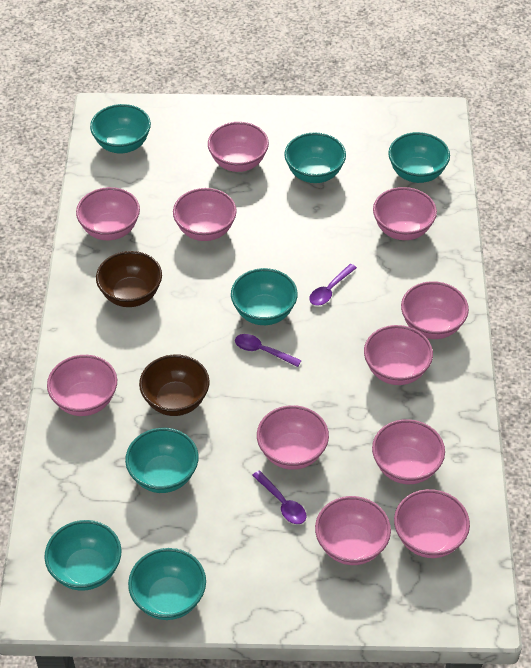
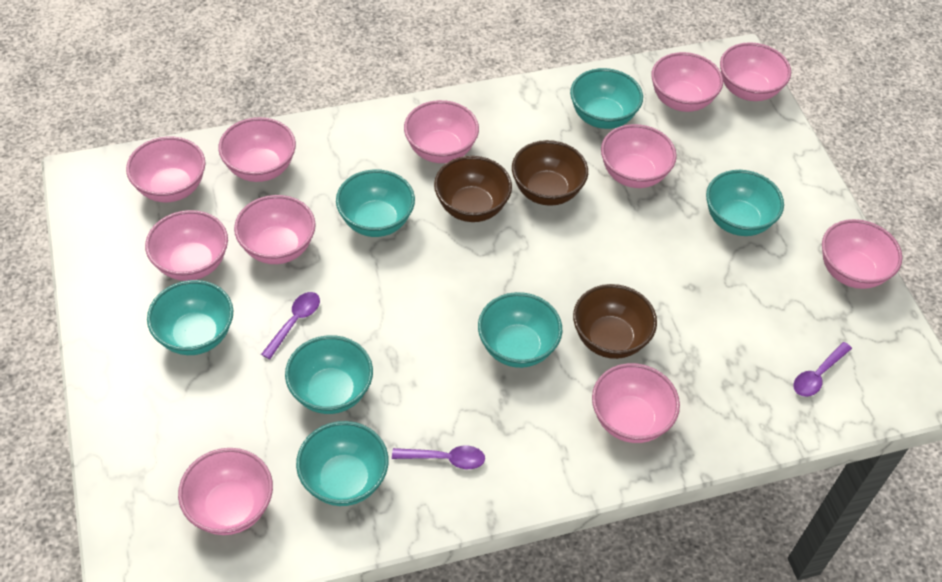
brown bowl: 2 -> 3

